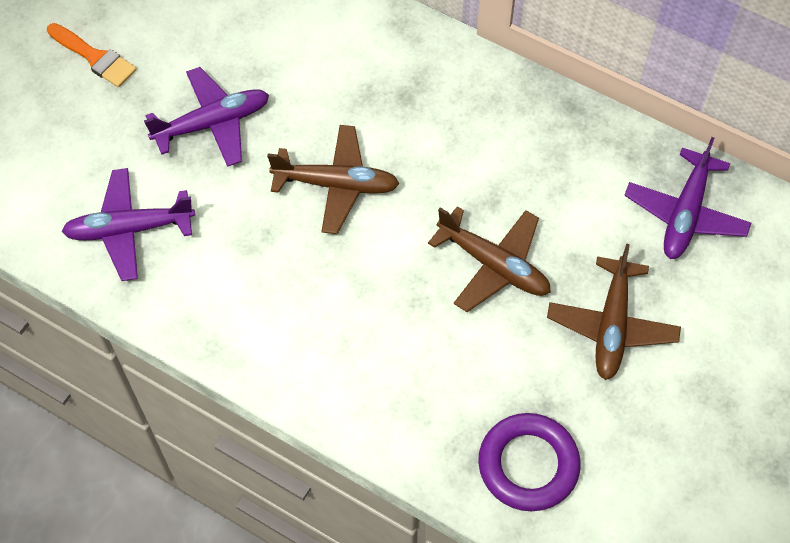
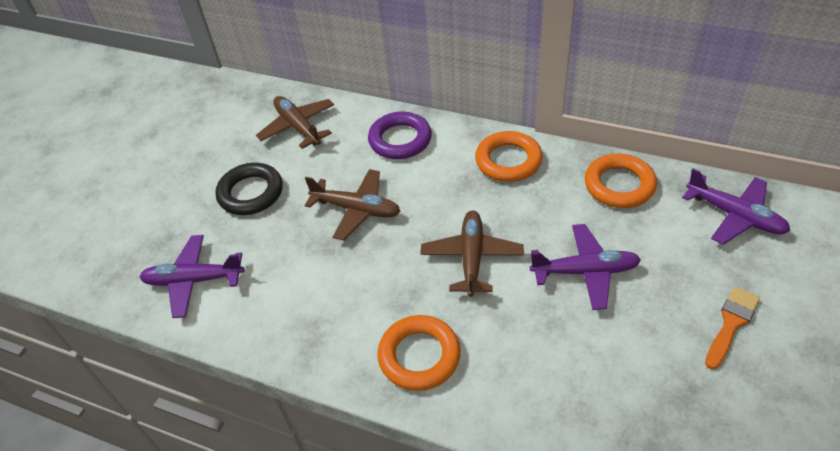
black ring: 0 -> 1
orange ring: 0 -> 3

